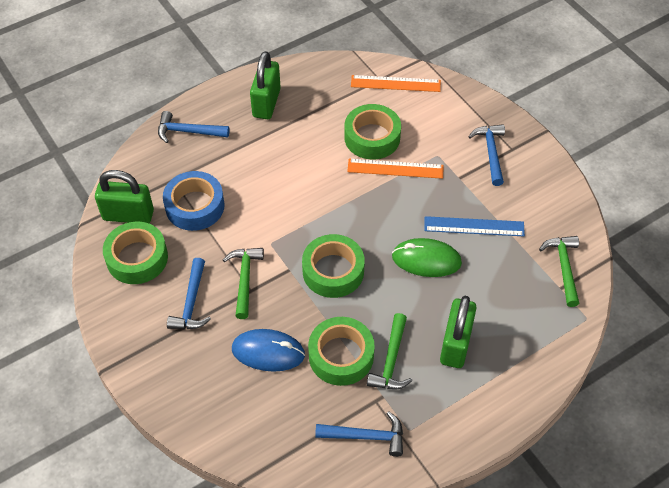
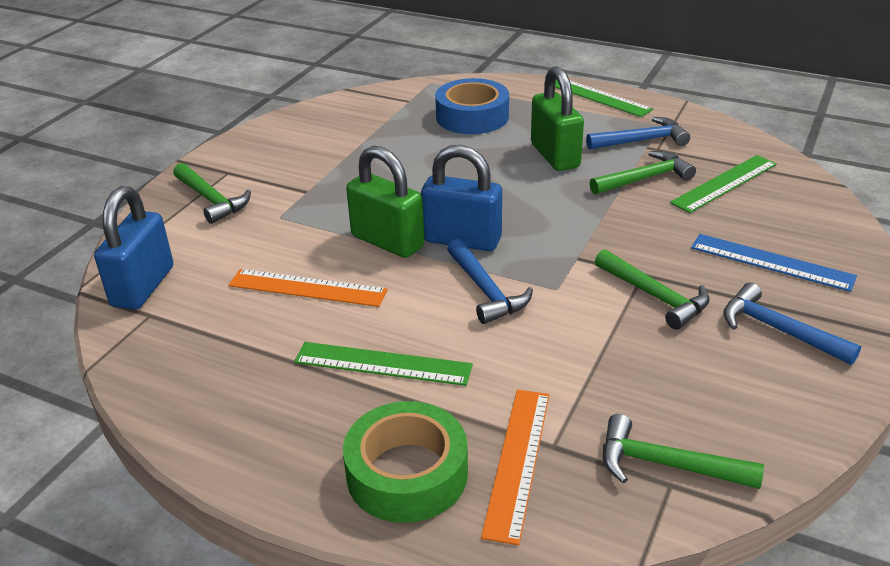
blue hammer: 4 -> 3
blue mouse: 1 -> 0
blue padlock: 0 -> 2
green hammer: 3 -> 4
green mouse: 1 -> 0
green padlock: 3 -> 2
green ruler: 0 -> 3
green tape: 4 -> 1

